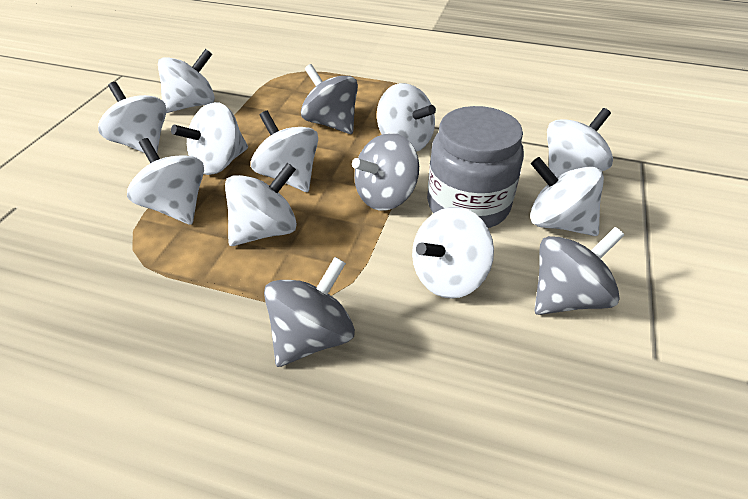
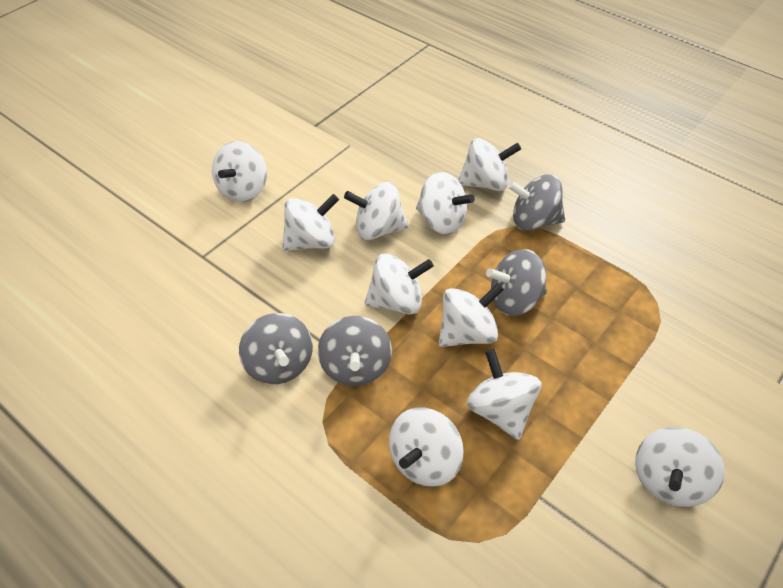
grey jar: 1 -> 0

